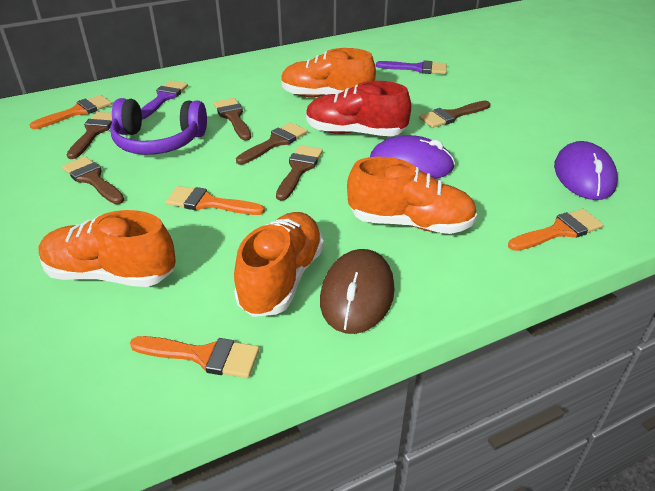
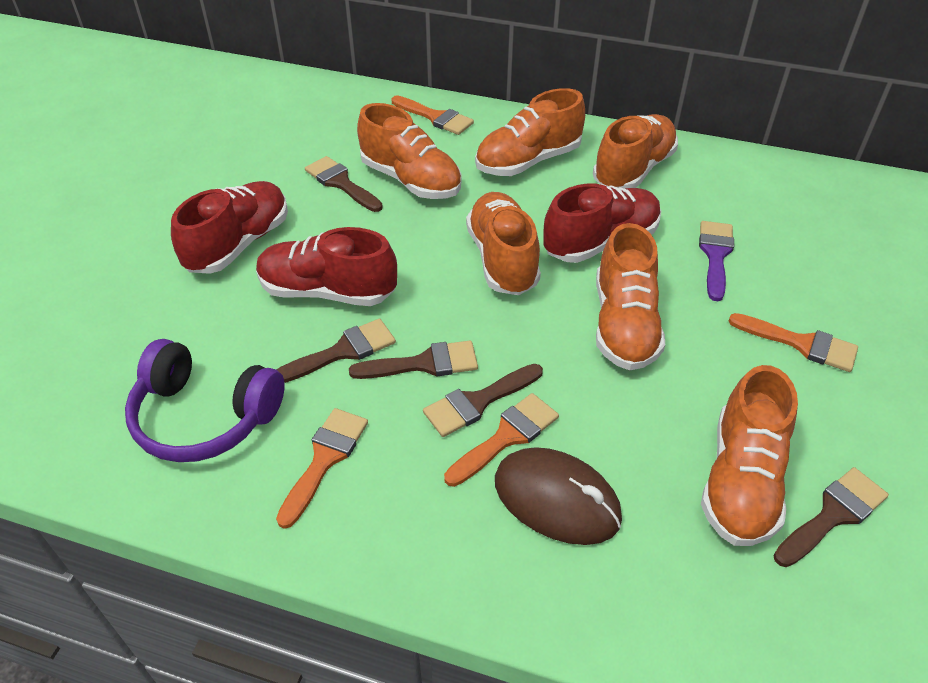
brown brush: 6 -> 5
orange shoe: 4 -> 6
purple brush: 2 -> 1
purple mouse: 2 -> 0
red shoe: 1 -> 3

